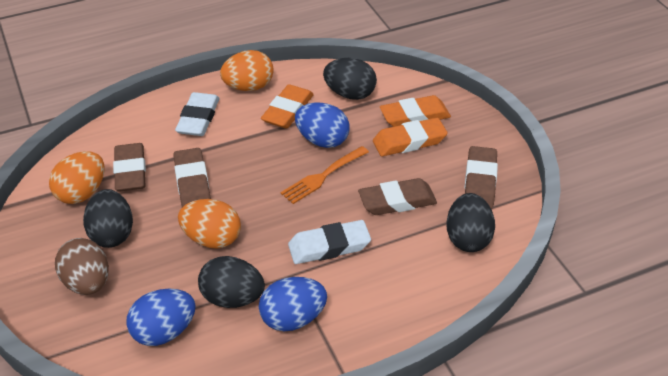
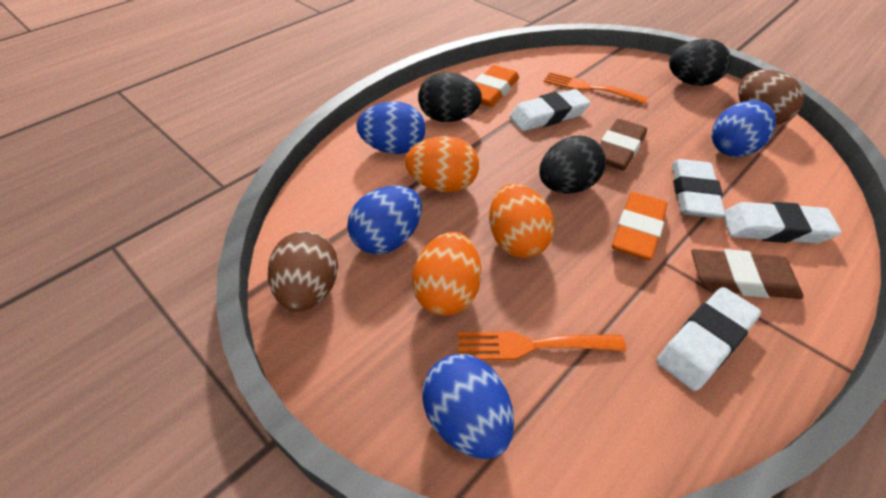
black egg: 4 -> 3
blue egg: 3 -> 4
brown egg: 1 -> 2
brown eraser: 4 -> 2
orange eraser: 3 -> 2
orange fork: 1 -> 2
white eraser: 2 -> 4

